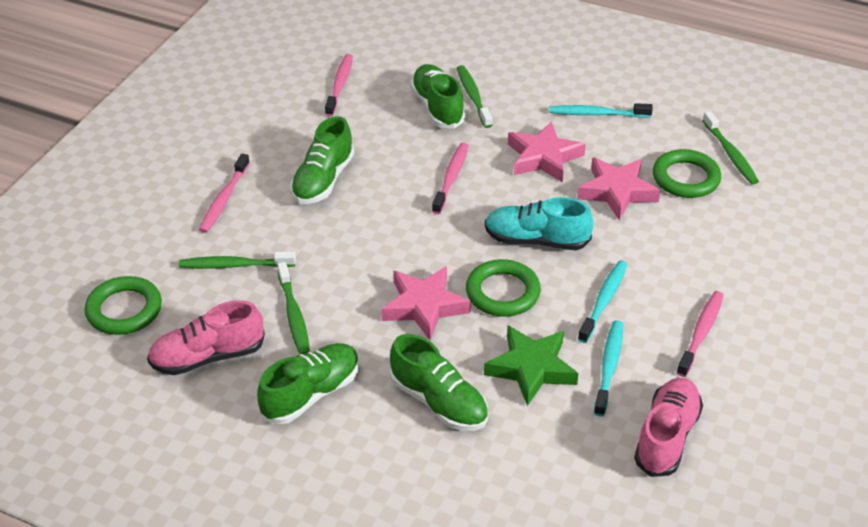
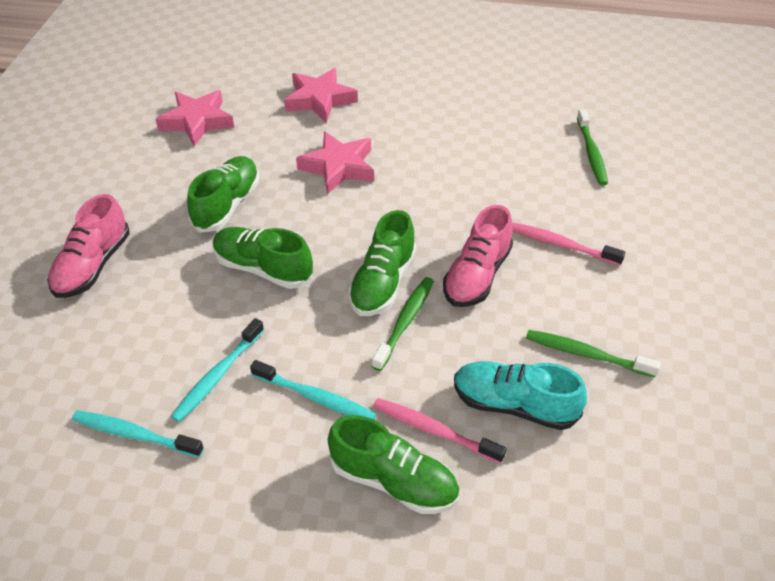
green ring: 3 -> 0
green star: 1 -> 0
green toothbrush: 4 -> 3
pink toothbrush: 4 -> 2

